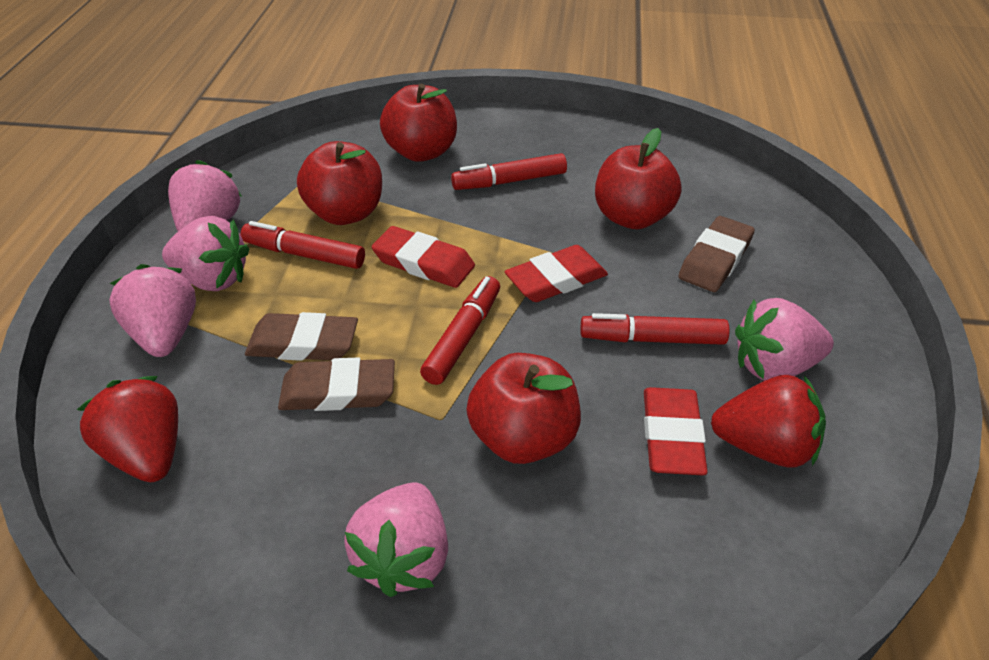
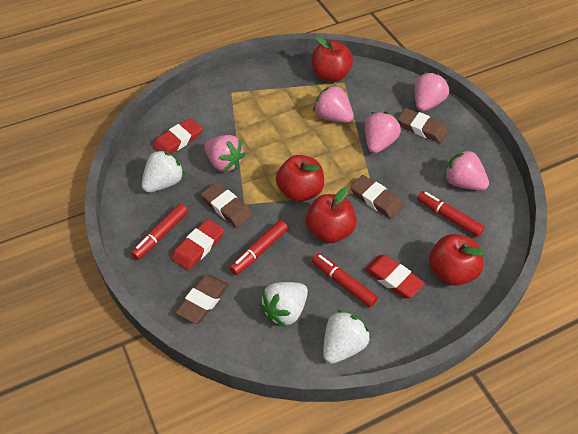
brown eraser: 3 -> 4
red strawberry: 2 -> 0
white strawberry: 0 -> 3

